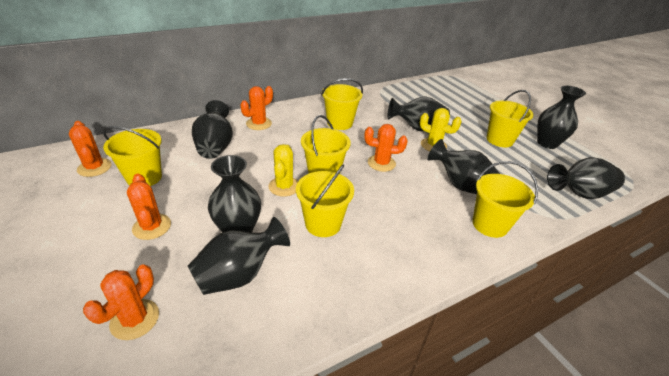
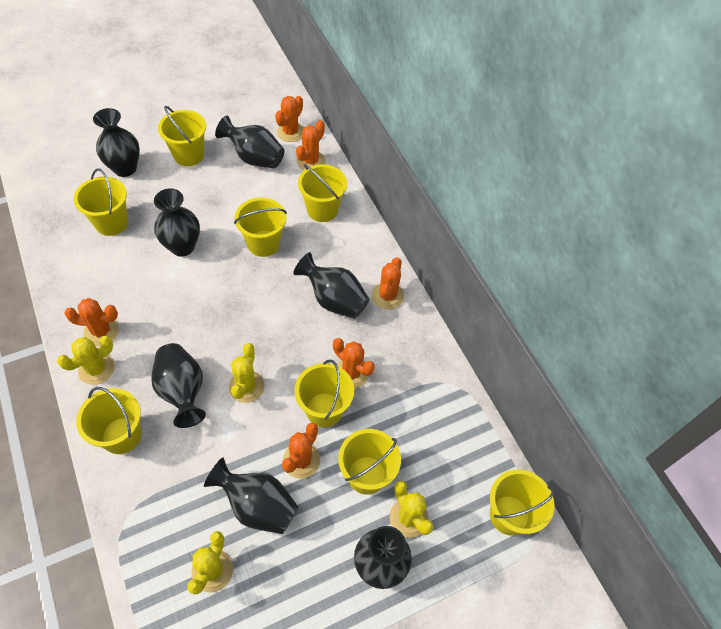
orange cactus: 5 -> 6
yellow bucket: 6 -> 8
yellow cactus: 2 -> 4

